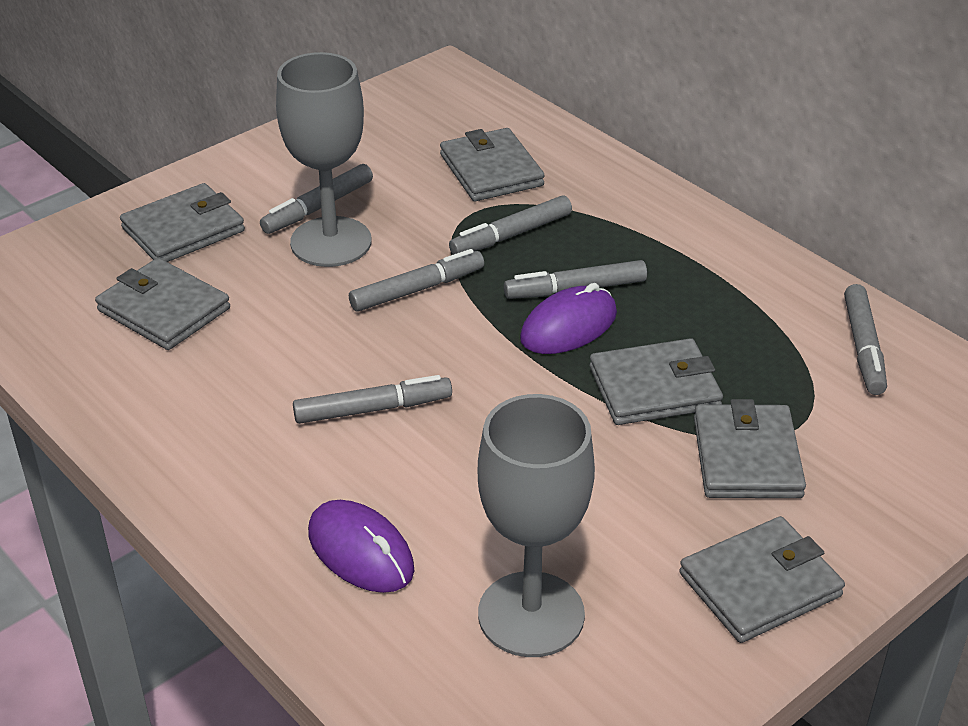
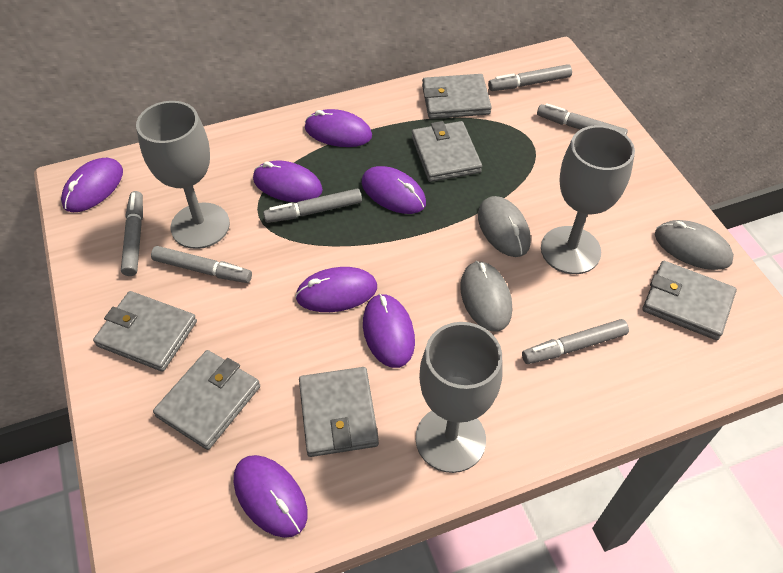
grey goblet: 2 -> 3
grey mouse: 0 -> 3
purple mouse: 2 -> 7

